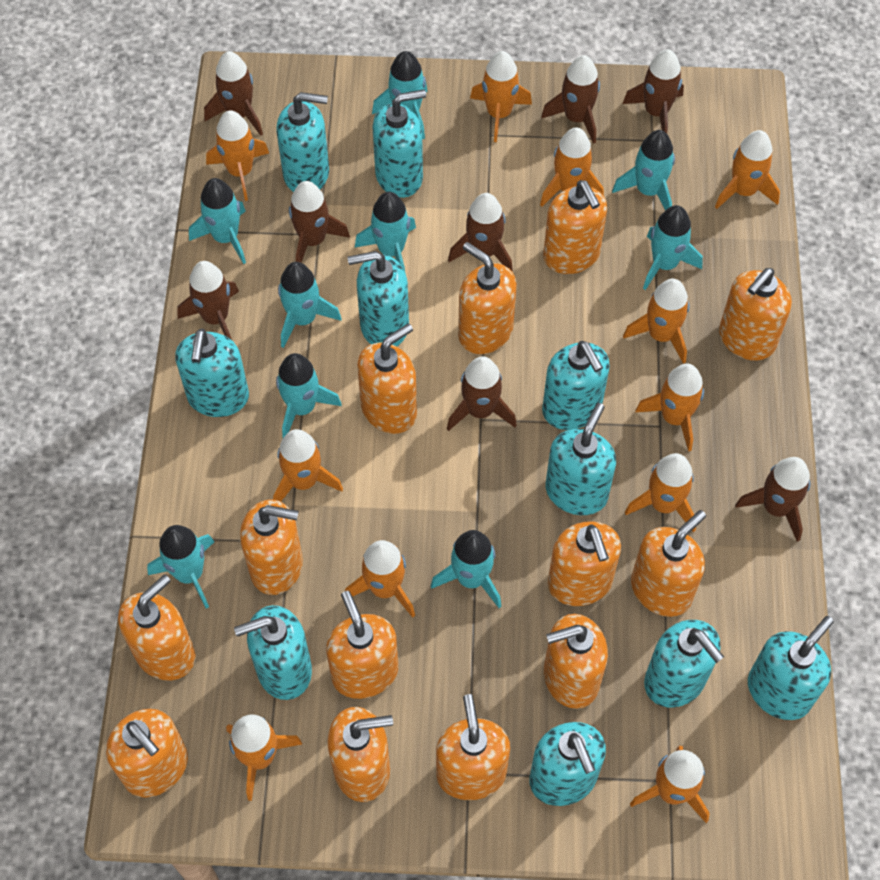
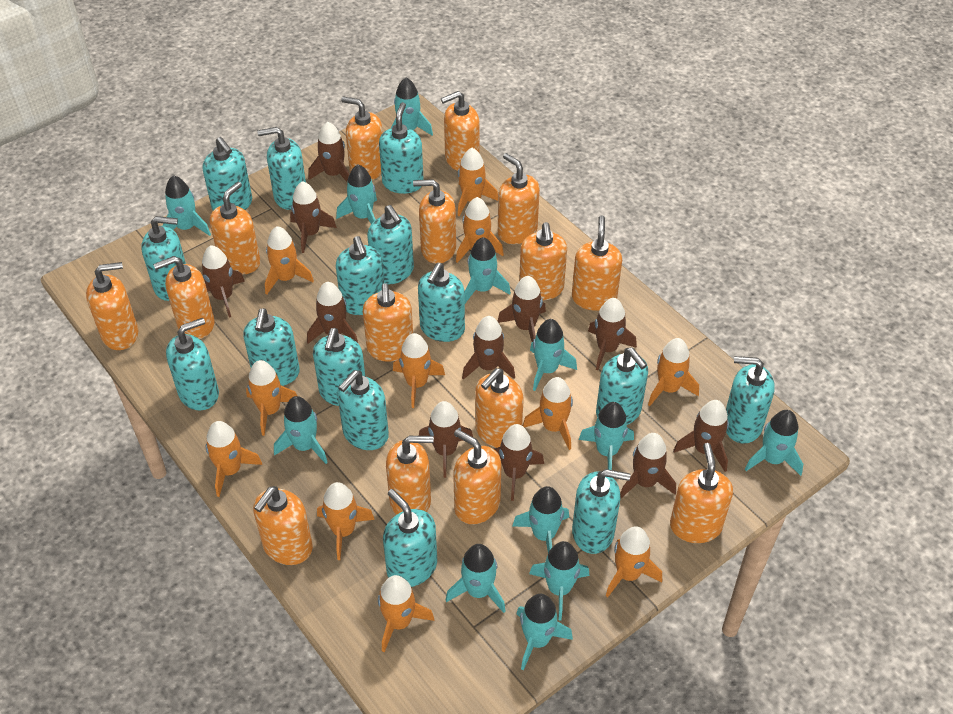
brown rocket: 8 -> 11
orange soap dispenser: 13 -> 15
turquoise rocket: 9 -> 12
turquoise soap dispenser: 10 -> 15

